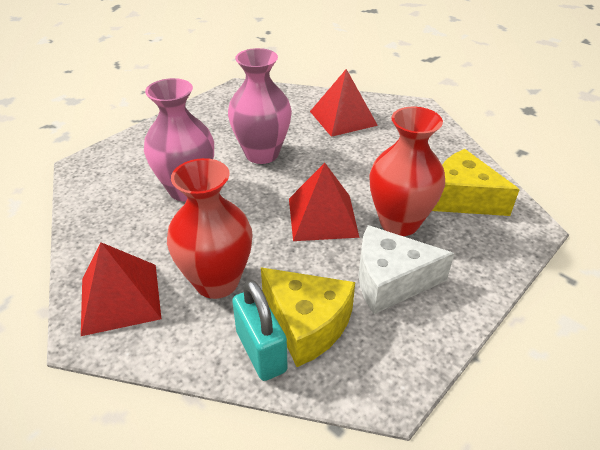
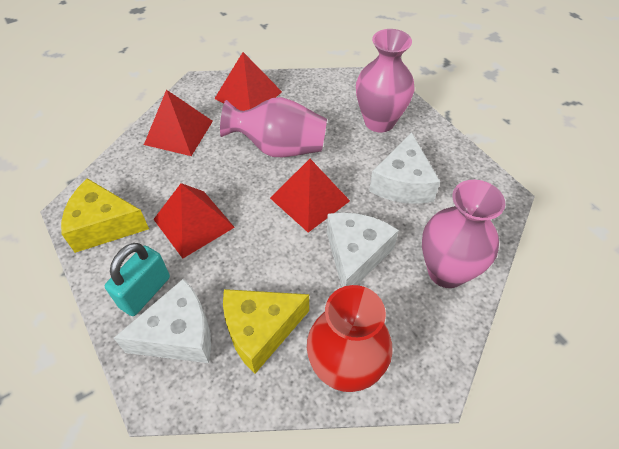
pink vase: 2 -> 3
red pyramid: 3 -> 4
red vase: 2 -> 1
white cheese: 1 -> 3

